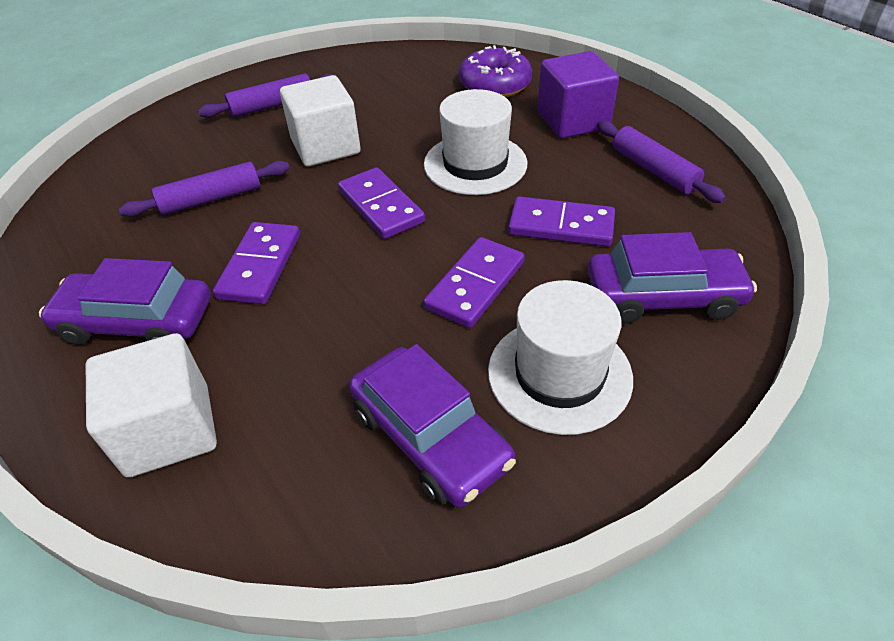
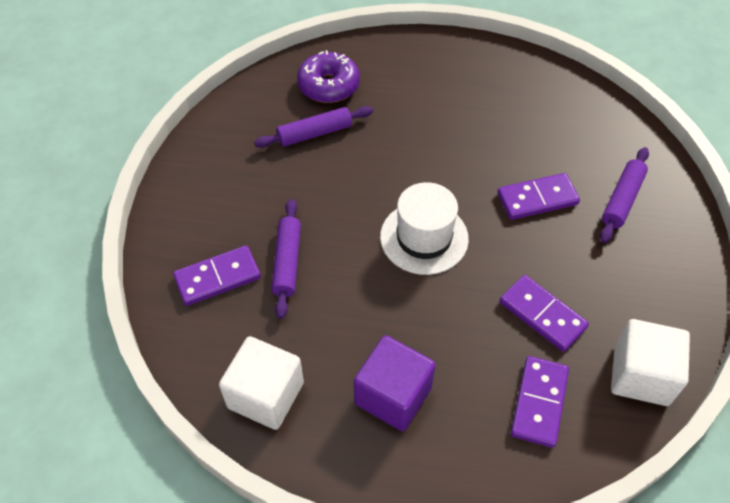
purple car: 3 -> 0
white hat: 2 -> 1

